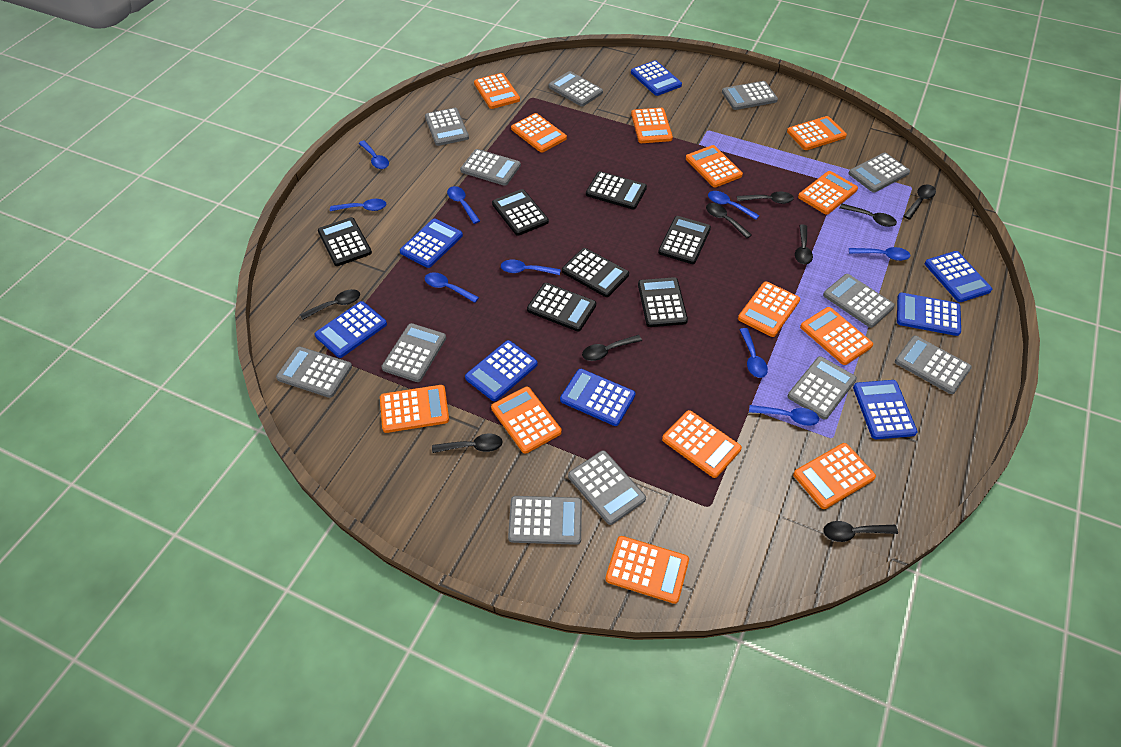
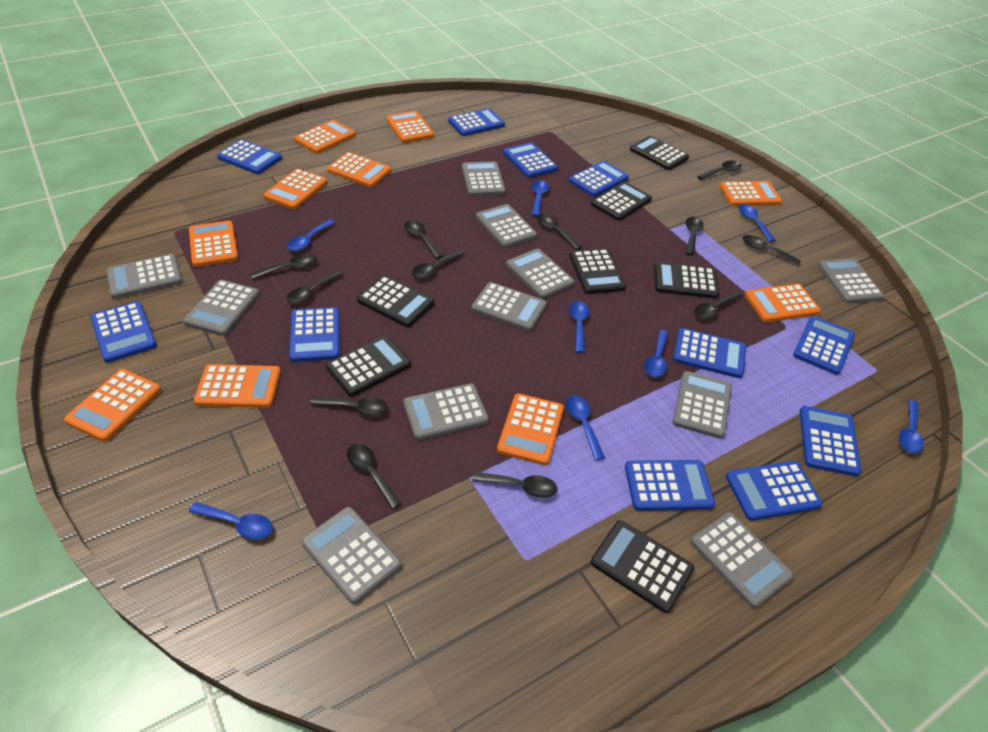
black spoon: 9 -> 12
blue calculator: 8 -> 11
blue spoon: 9 -> 8
grey calculator: 12 -> 11
orange calculator: 13 -> 10

